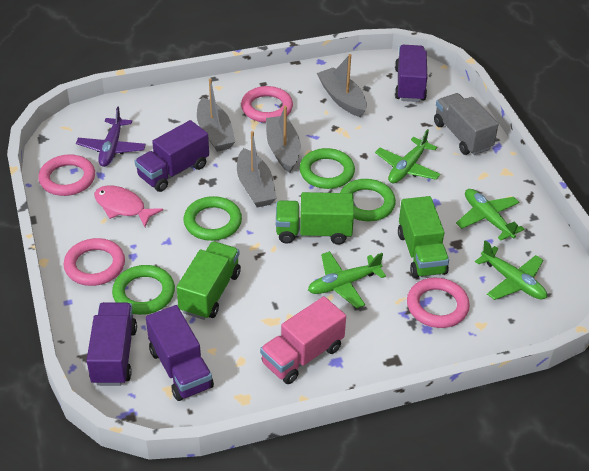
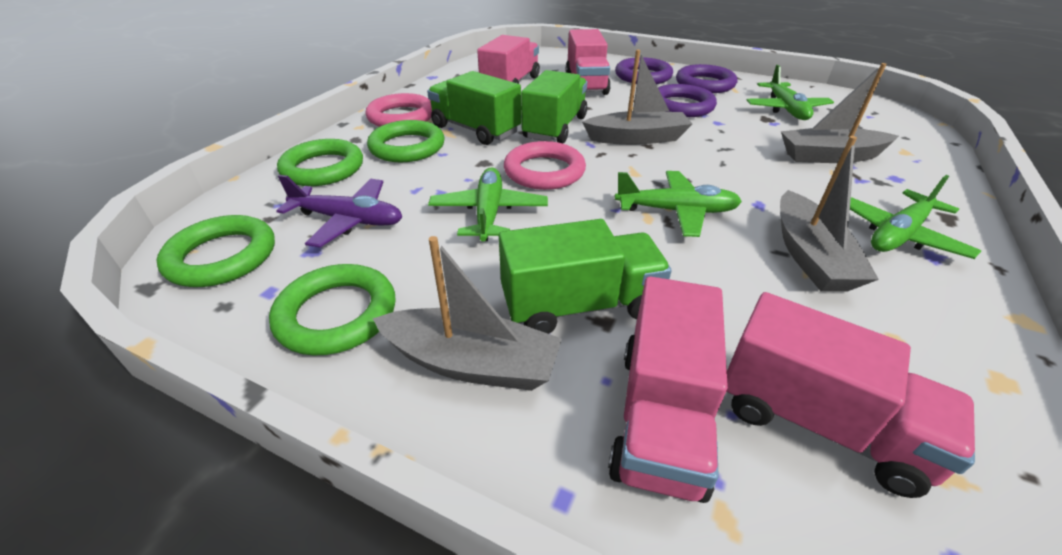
grey truck: 1 -> 0
pink fish: 1 -> 0
pink ring: 4 -> 2
pink truck: 1 -> 4
purple ring: 0 -> 3
purple truck: 4 -> 0

